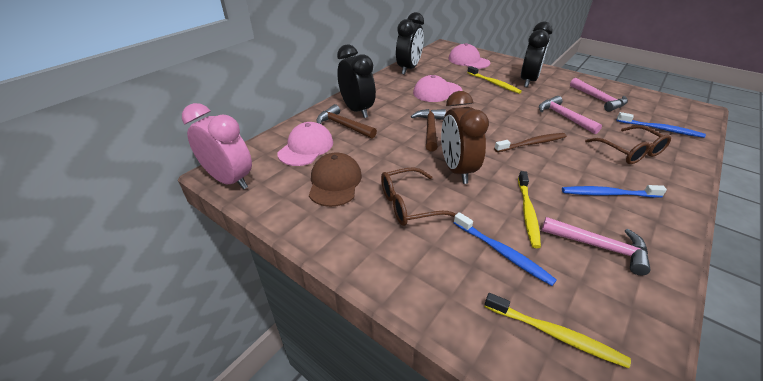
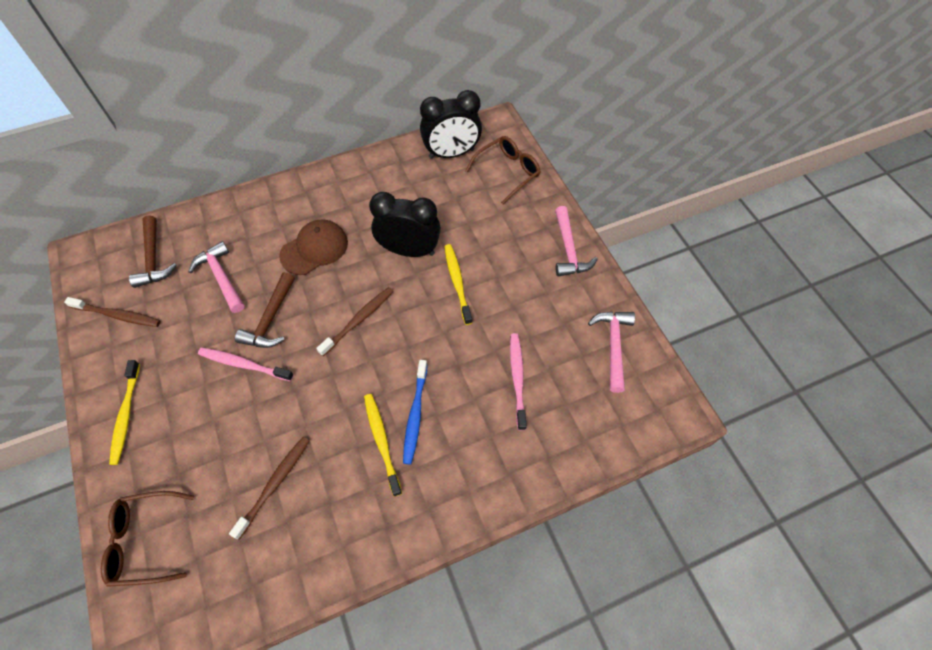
black clock: 3 -> 2
blue toothbrush: 3 -> 1
brown clock: 1 -> 0
brown toothbrush: 1 -> 3
pink cap: 3 -> 0
pink clock: 1 -> 0
pink toothbrush: 0 -> 2

